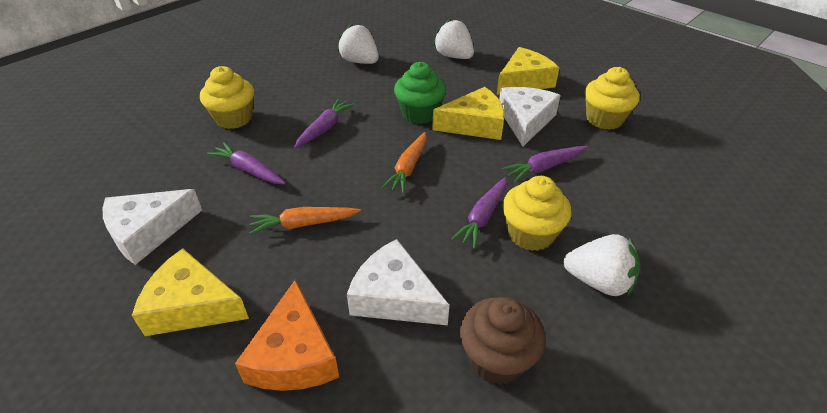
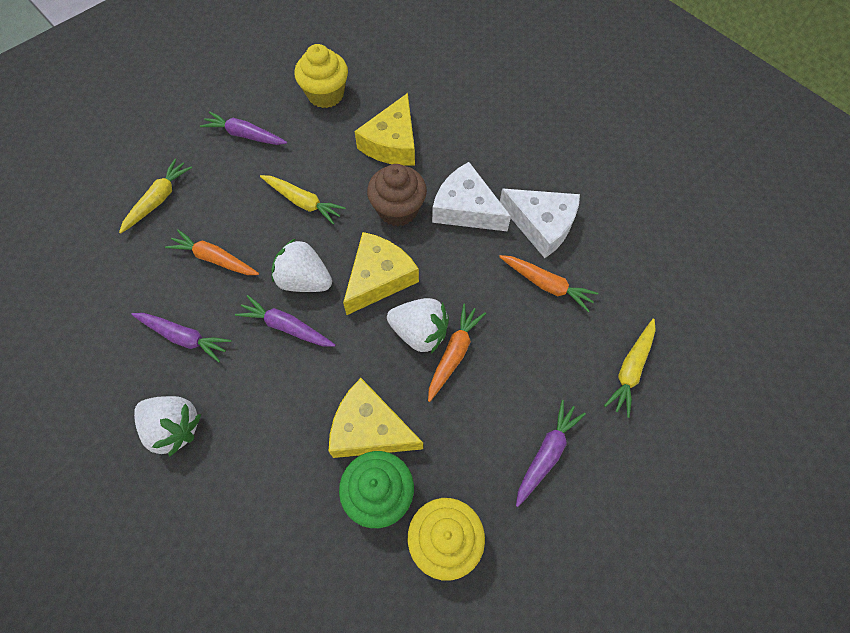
orange carrot: 2 -> 3
orange cheese: 1 -> 0
white cheese: 3 -> 2
yellow carrot: 0 -> 3
yellow cupcake: 3 -> 2

